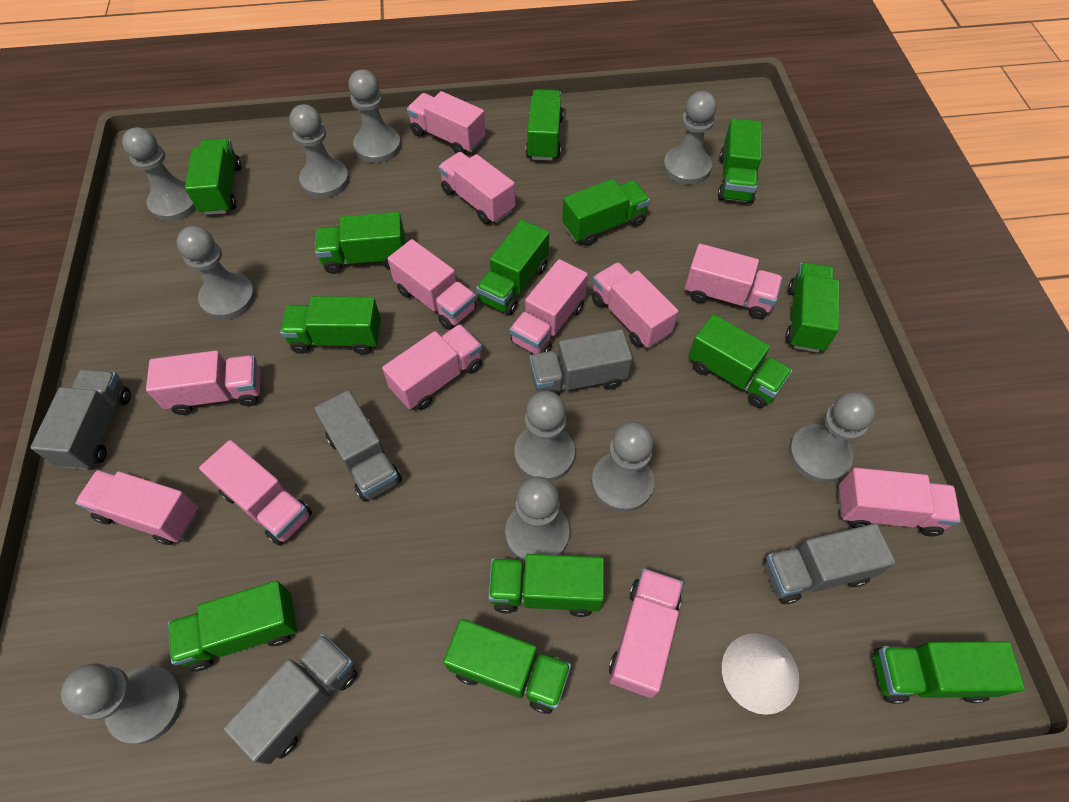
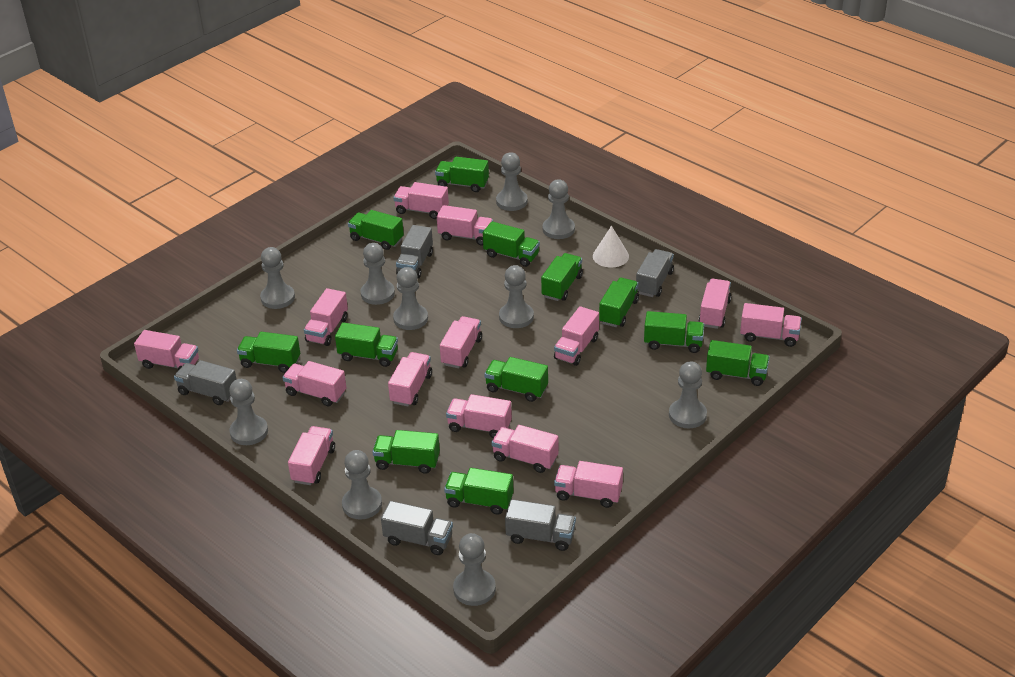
green truck: 13 -> 12
pink truck: 12 -> 14

